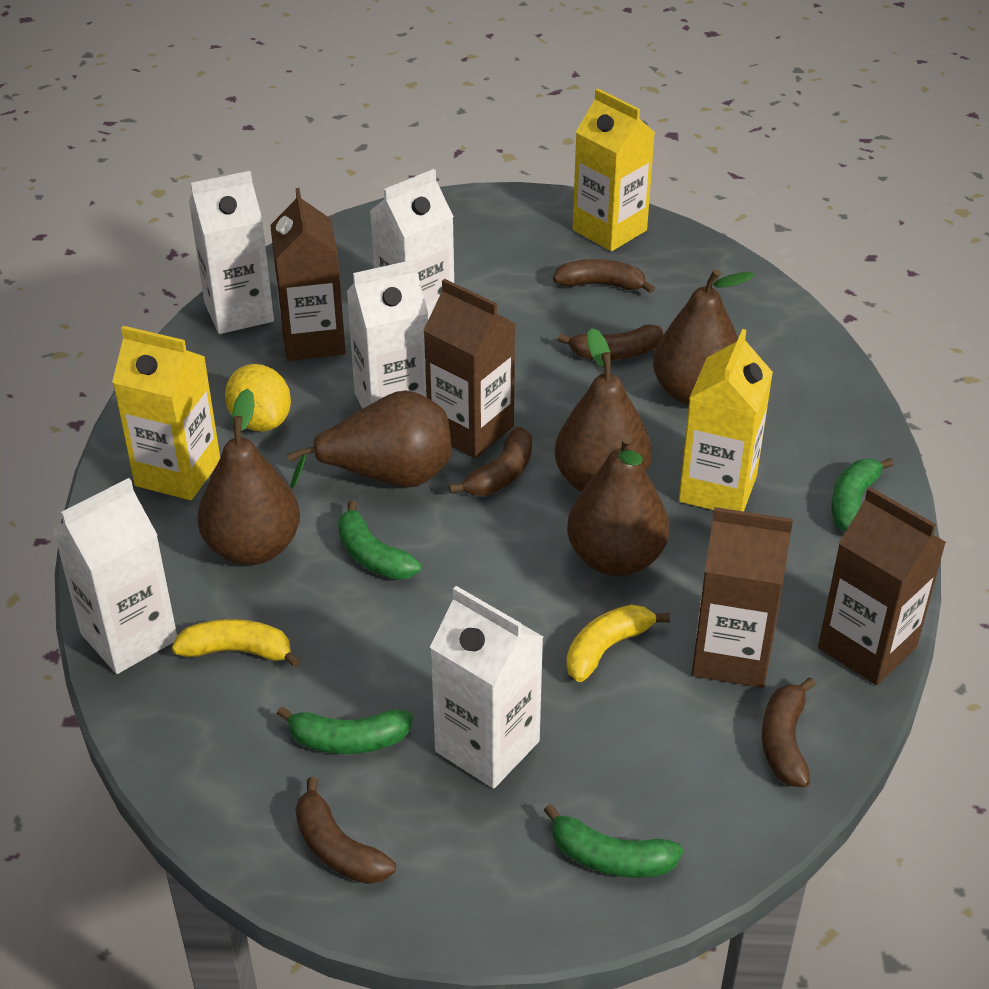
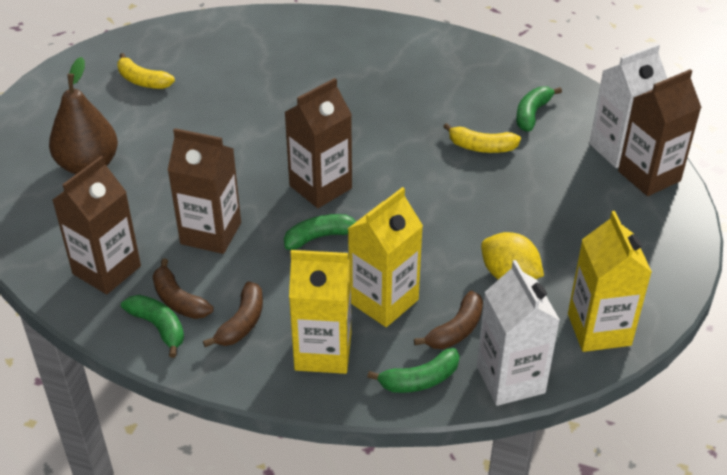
brown banana: 5 -> 3
brown pear: 5 -> 1
white carton: 5 -> 2

